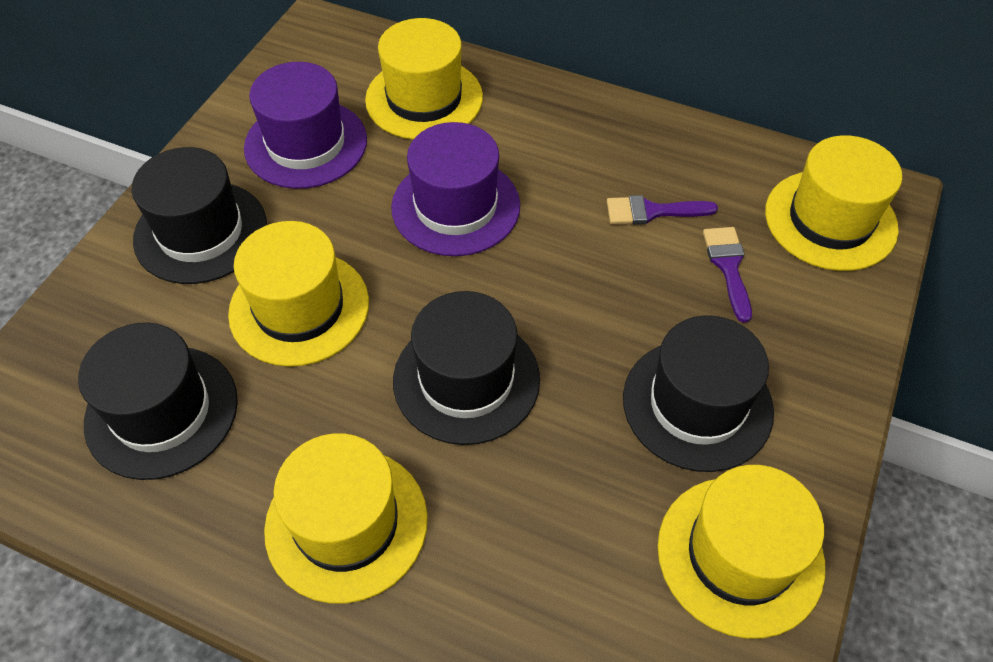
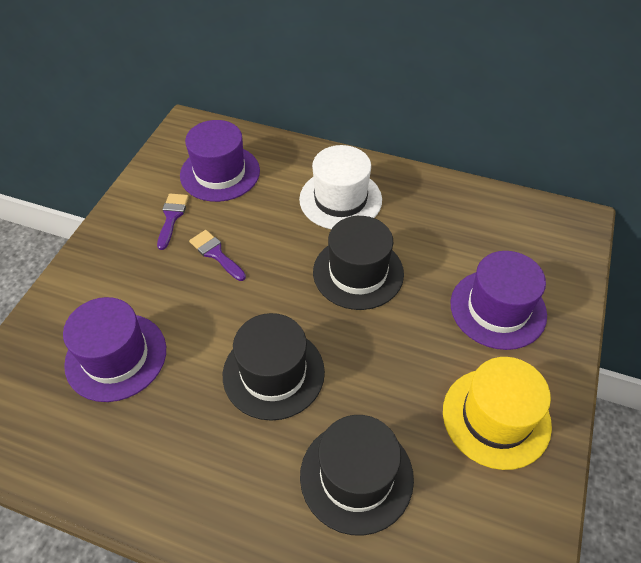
black hat: 4 -> 3
purple hat: 2 -> 3
white hat: 0 -> 1
yellow hat: 5 -> 1

